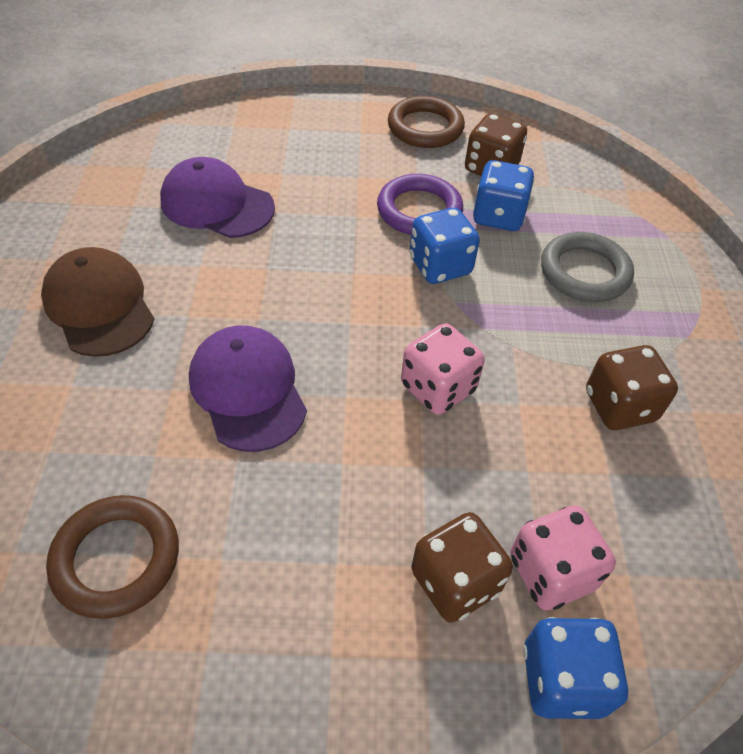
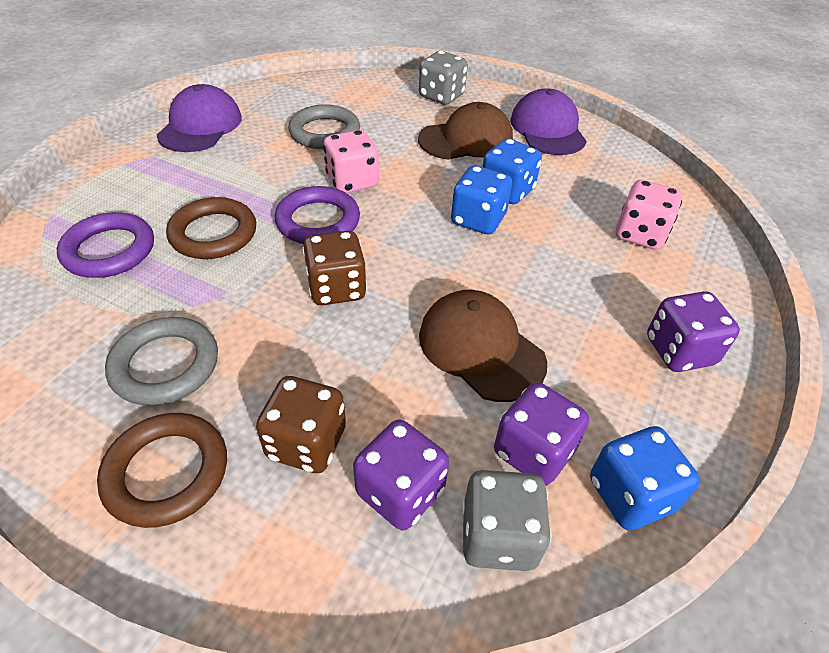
brown cap: 1 -> 2
brown dice: 3 -> 2
grey dice: 0 -> 2
grey ring: 1 -> 2
purple dice: 0 -> 3
purple ring: 1 -> 2

